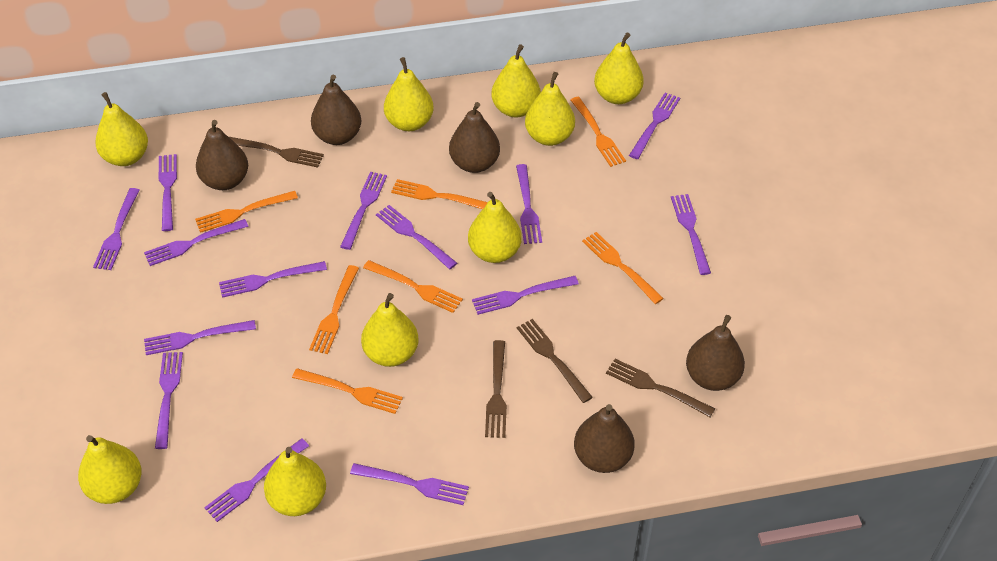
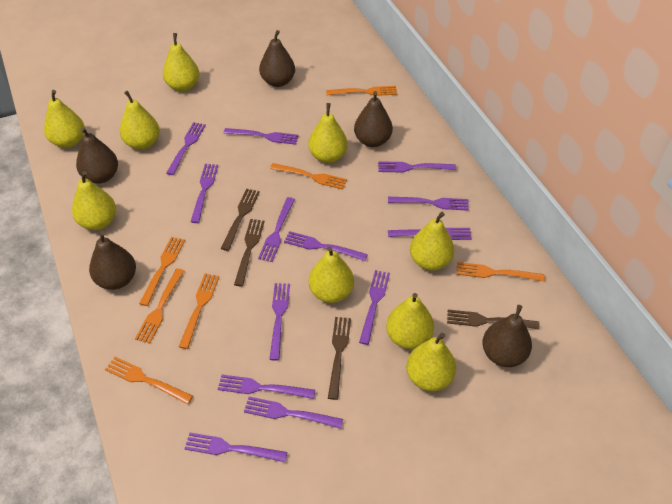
purple fork: 14 -> 13

